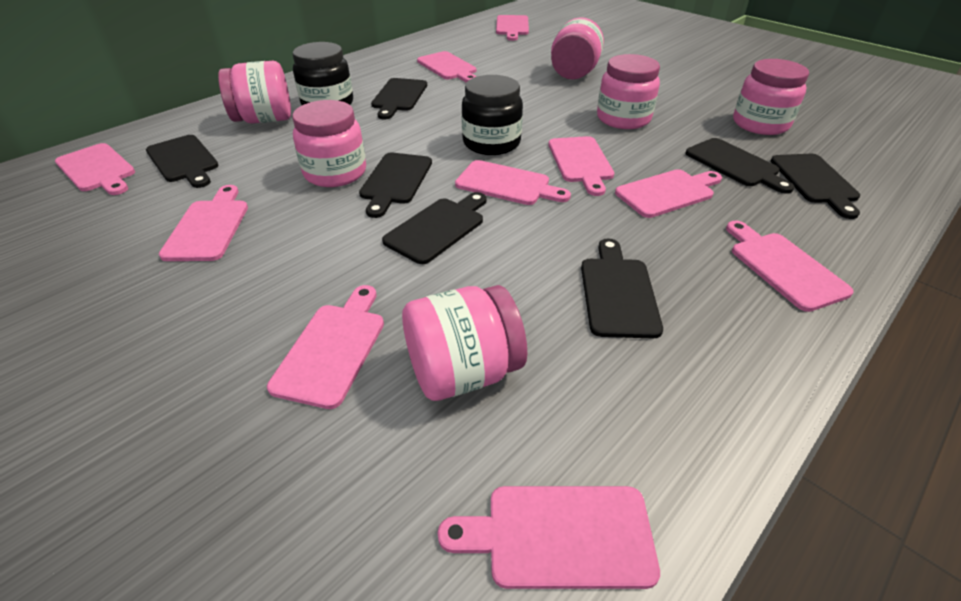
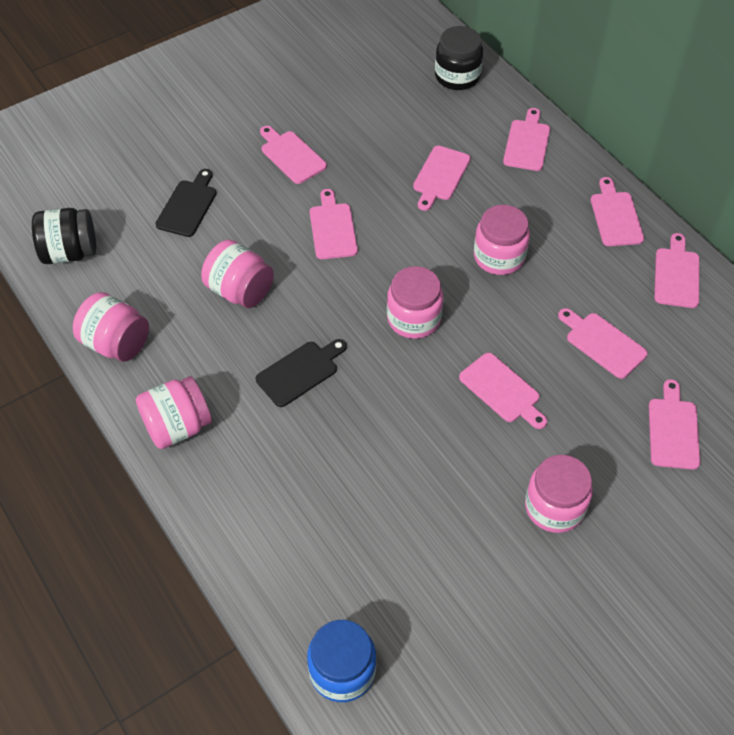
black cutting board: 7 -> 2
blue jar: 0 -> 1
pink cutting board: 10 -> 9

